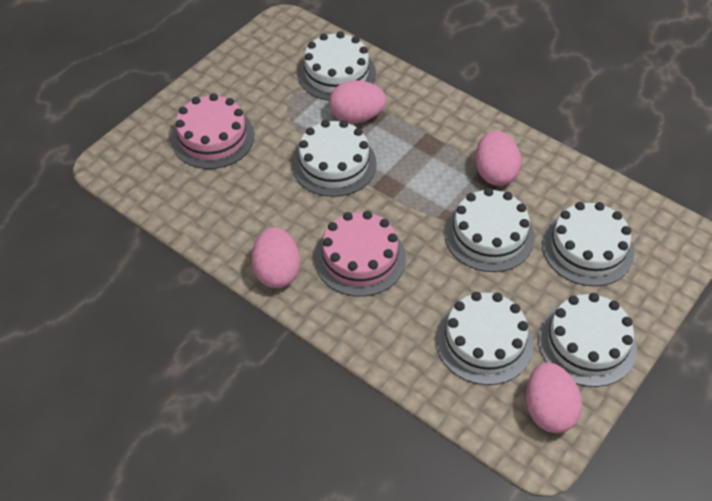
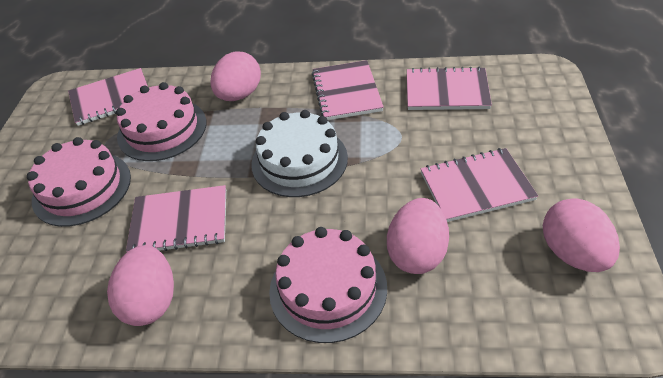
pink cake: 2 -> 3
pink notebook: 0 -> 5
white cake: 6 -> 1

